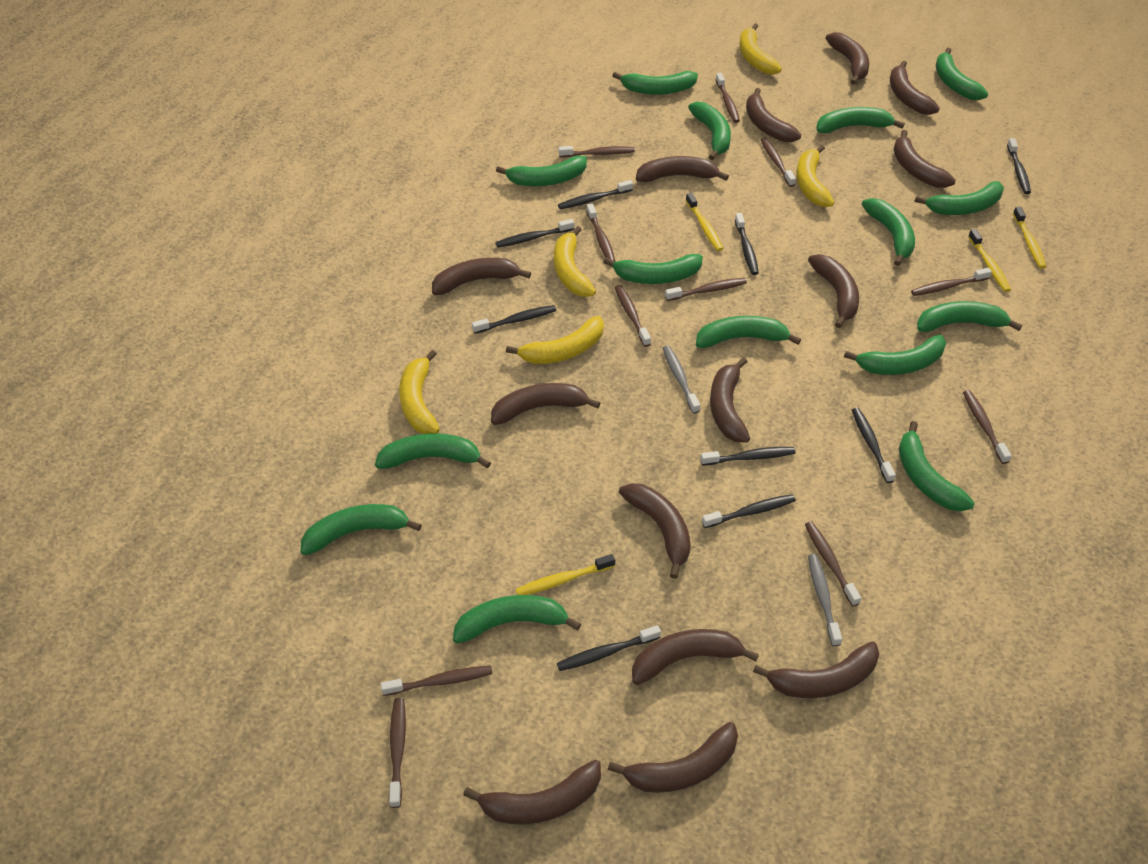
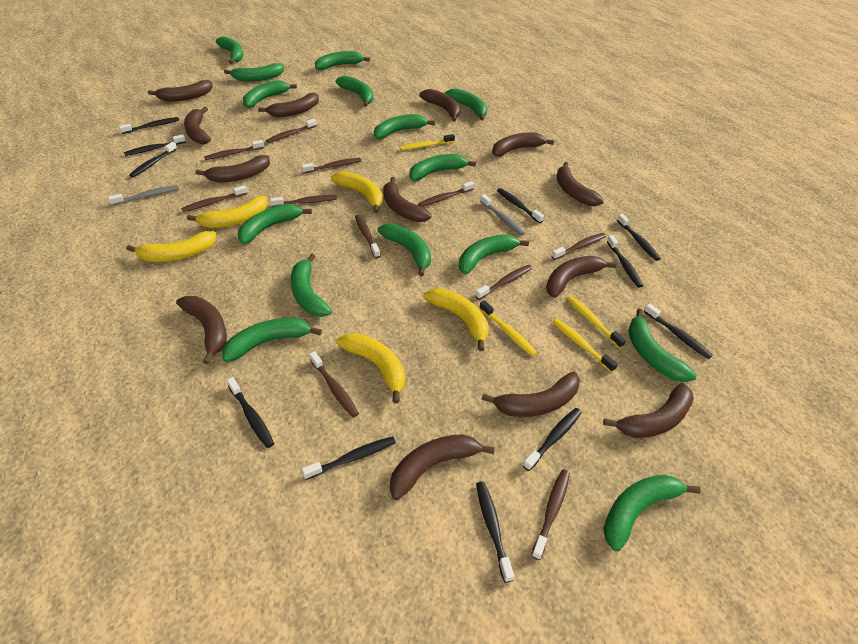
black toothbrush: 9 -> 11
brown banana: 14 -> 13

